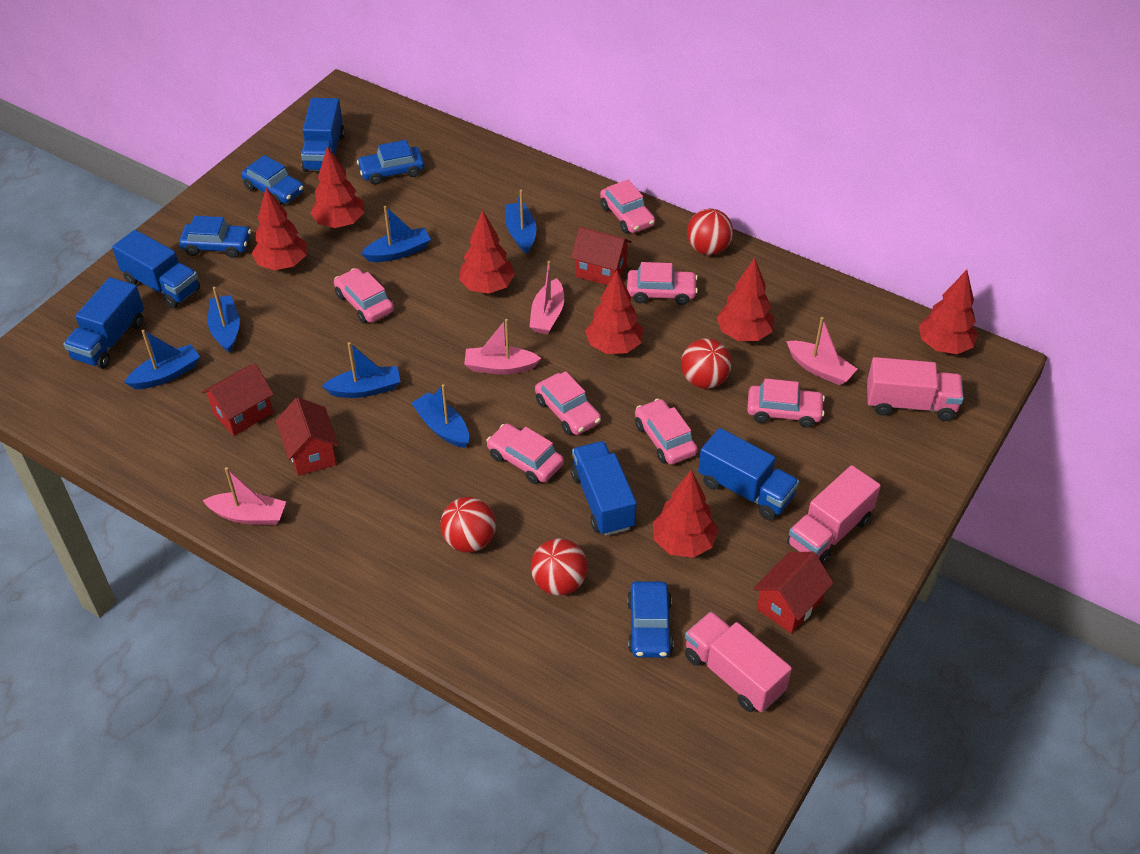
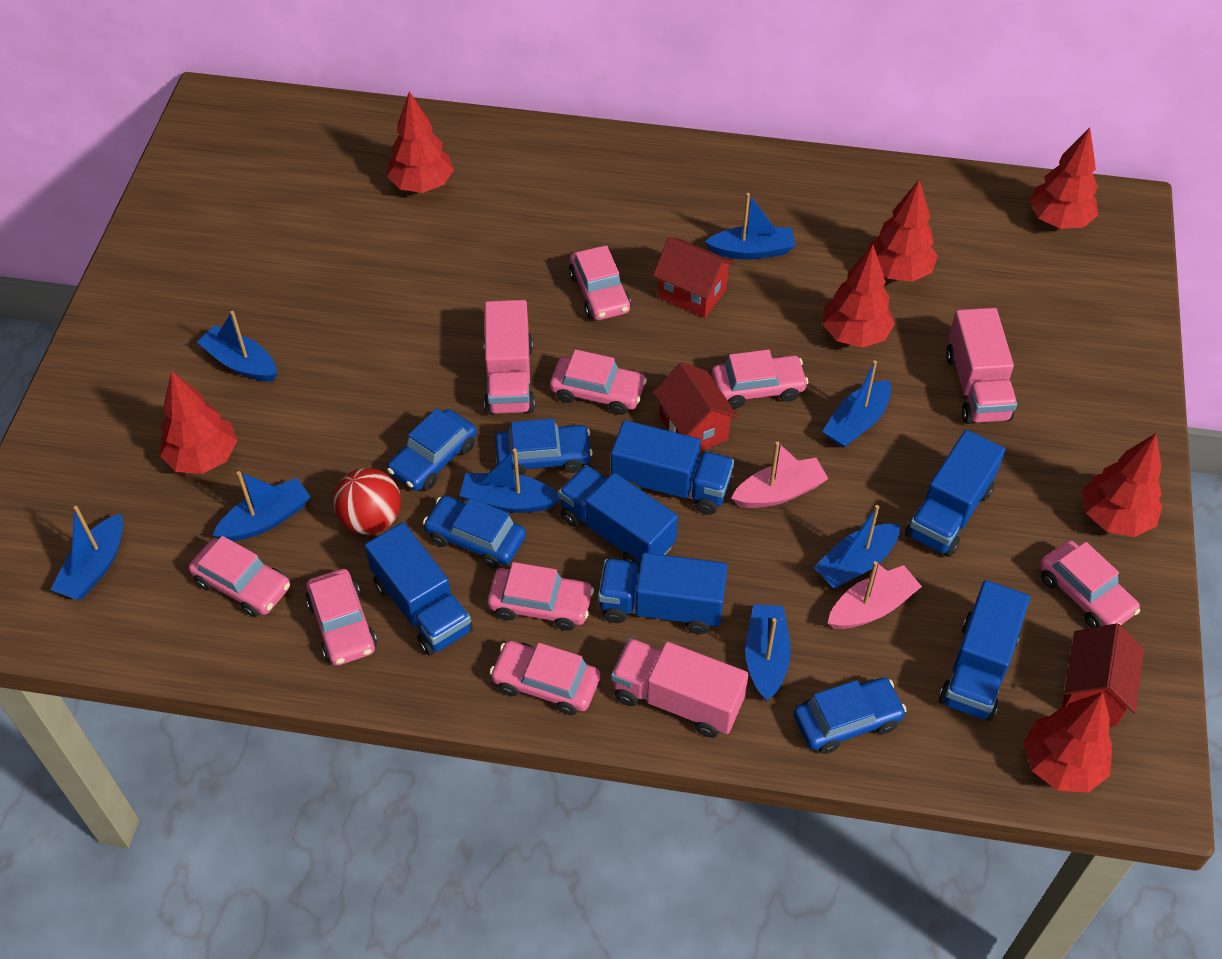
blue boat: 6 -> 8
blue truck: 5 -> 6
pink boat: 4 -> 2
pink car: 7 -> 8
red ball: 4 -> 1
red house: 4 -> 3

